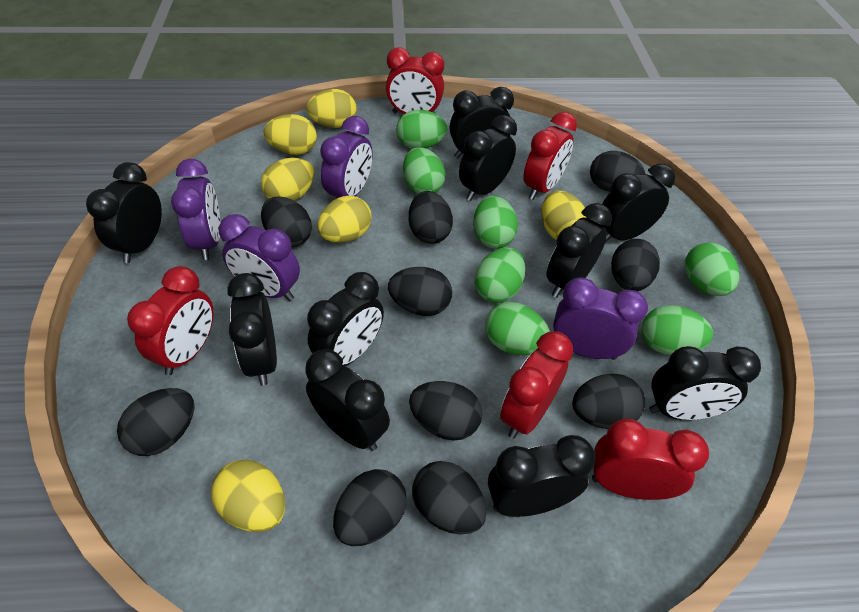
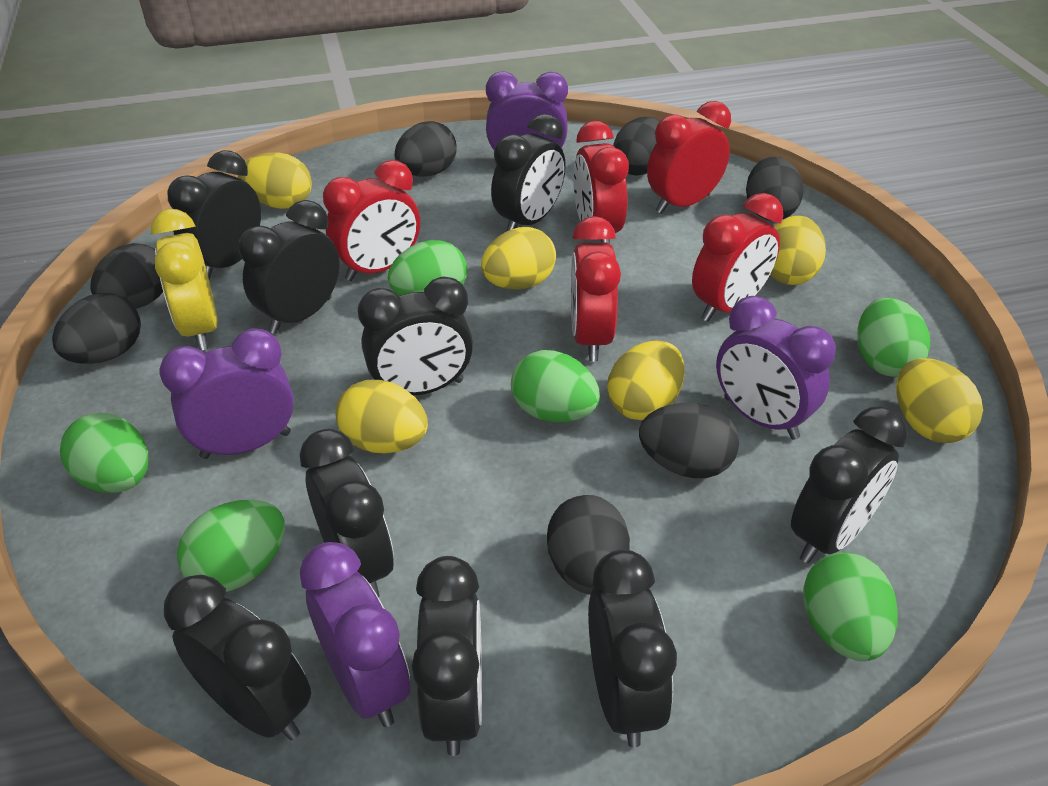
black clock: 10 -> 9
black egg: 10 -> 7
green egg: 7 -> 6
yellow clock: 0 -> 1

